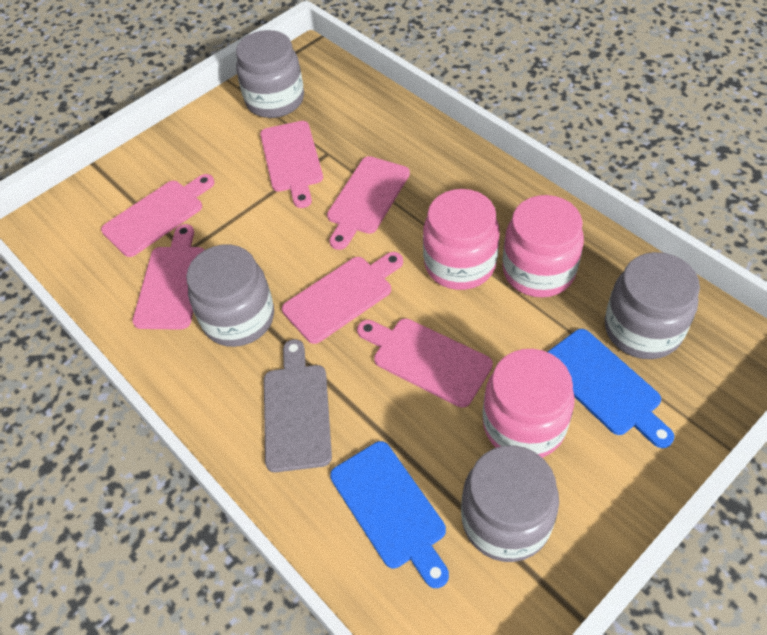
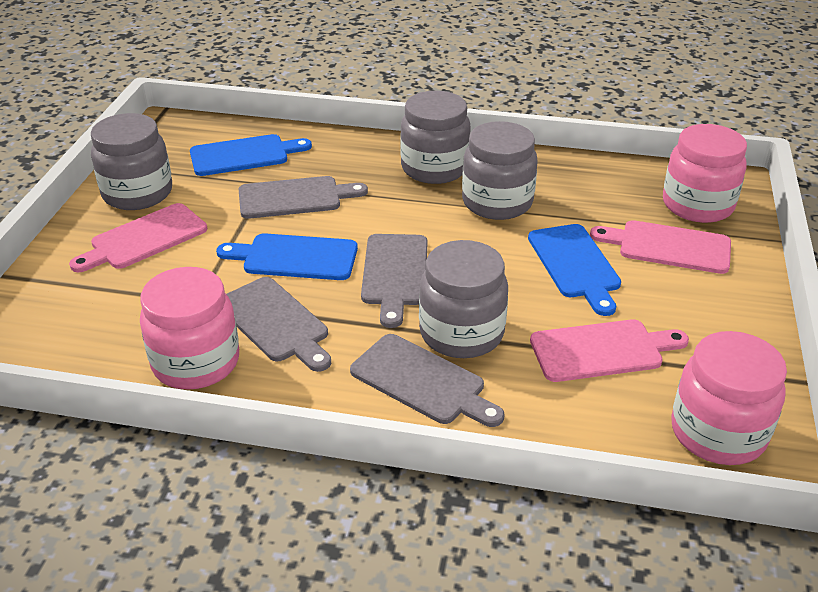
blue cutting board: 2 -> 3
grey cutting board: 1 -> 4
pink cutting board: 6 -> 3

